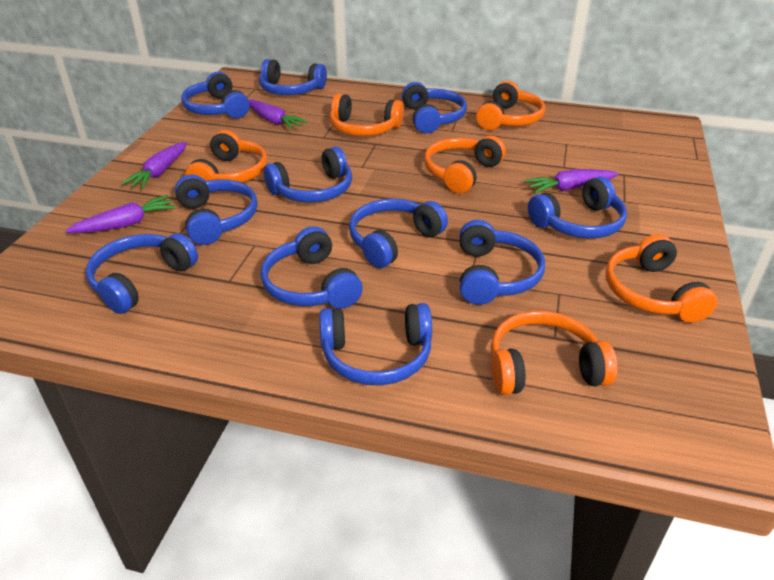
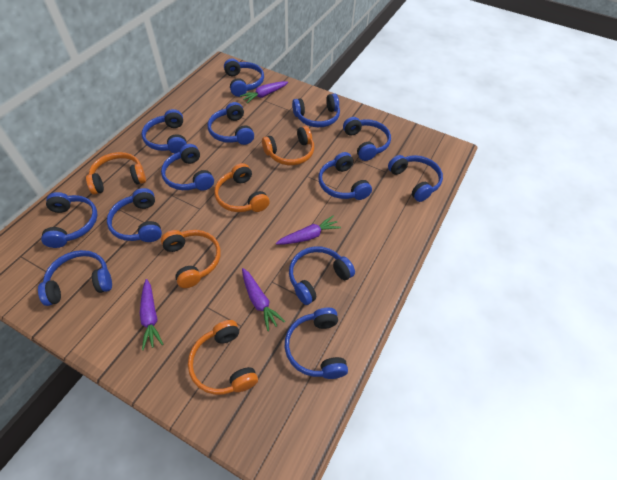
blue headphones: 11 -> 13
orange headphones: 6 -> 5

